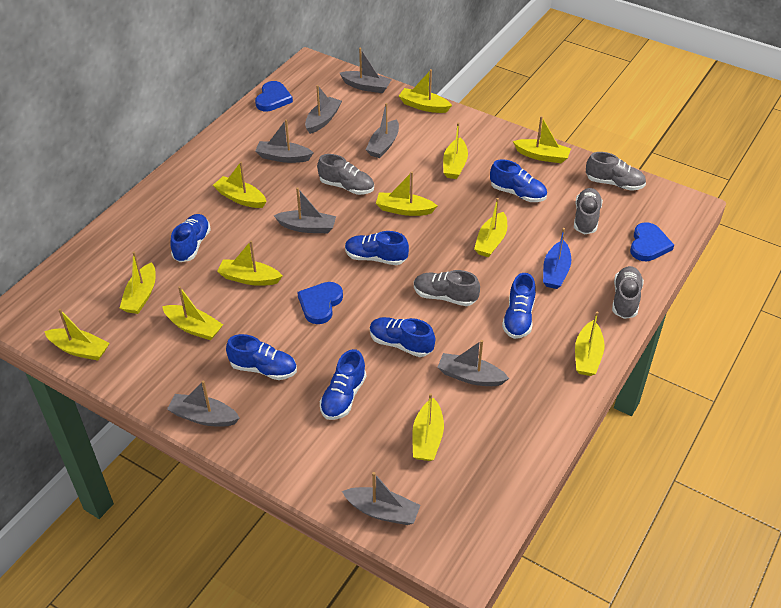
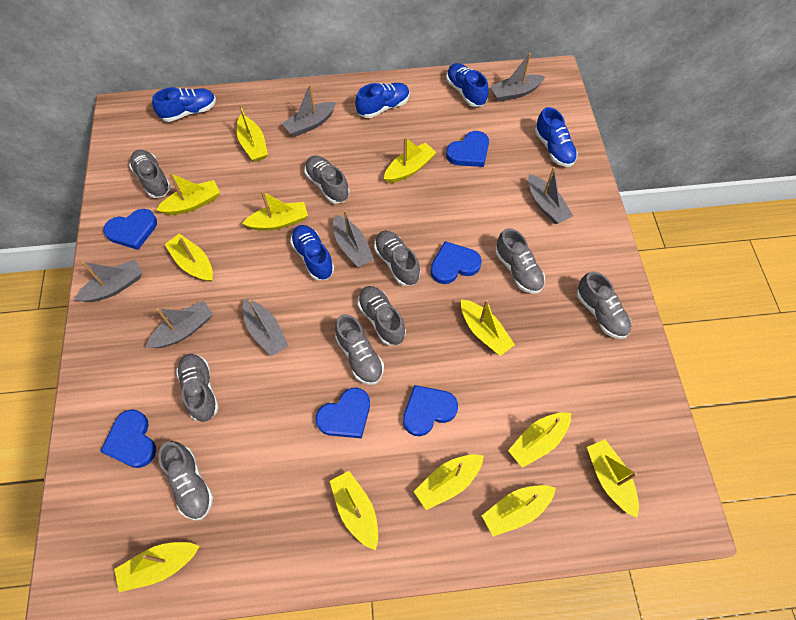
blue boat: 1 -> 0
blue heart: 3 -> 6
blue shoe: 7 -> 5
grey boat: 8 -> 7
grey shoe: 5 -> 9

